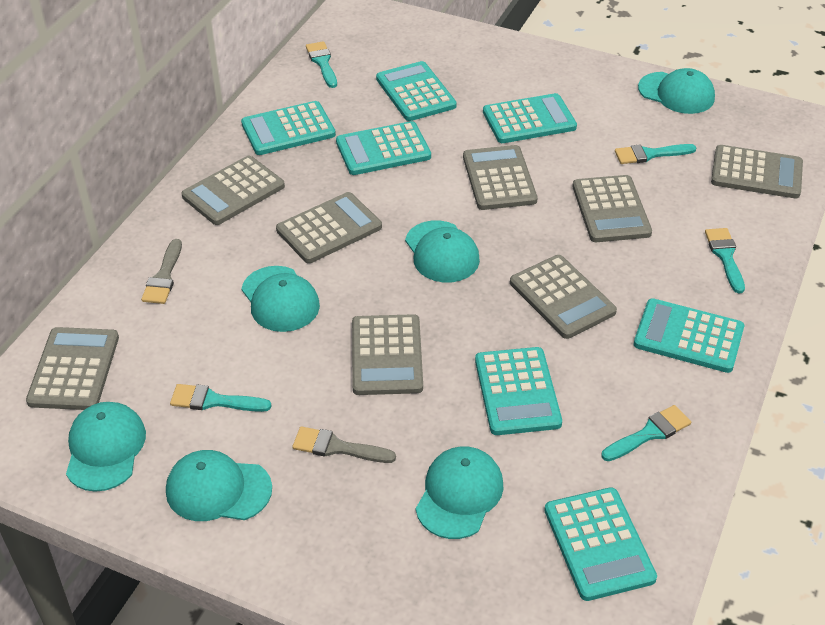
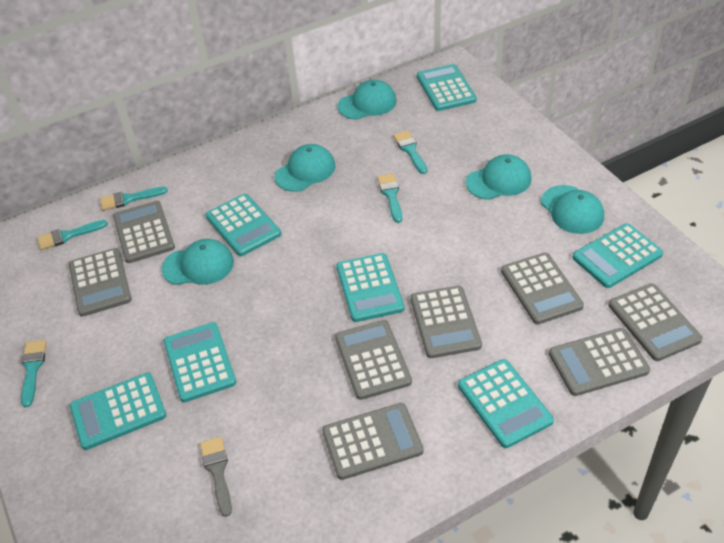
grey brush: 2 -> 1
turquoise cap: 6 -> 5

